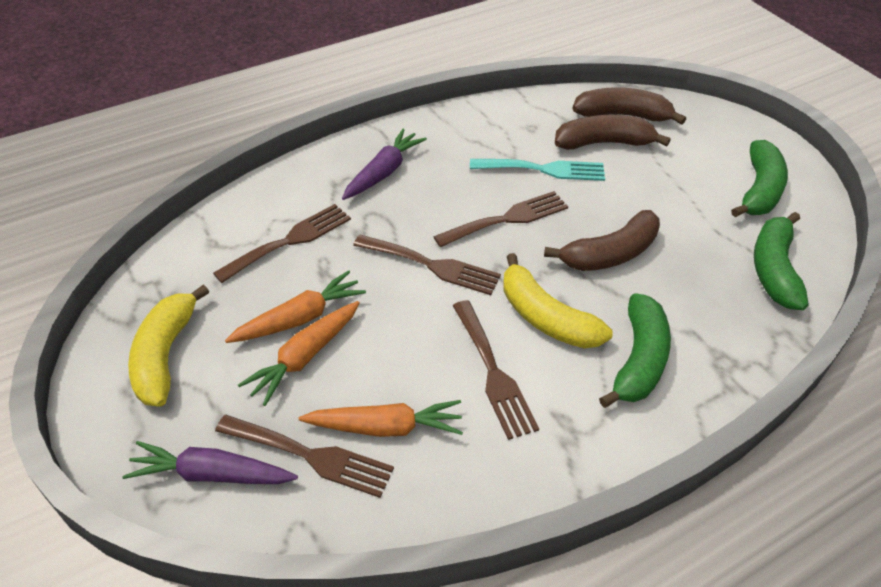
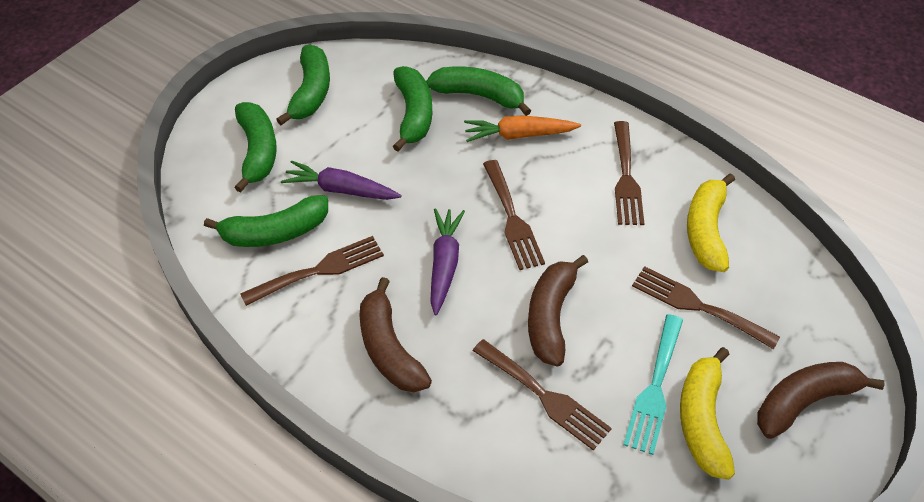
green banana: 3 -> 5
orange carrot: 3 -> 1

